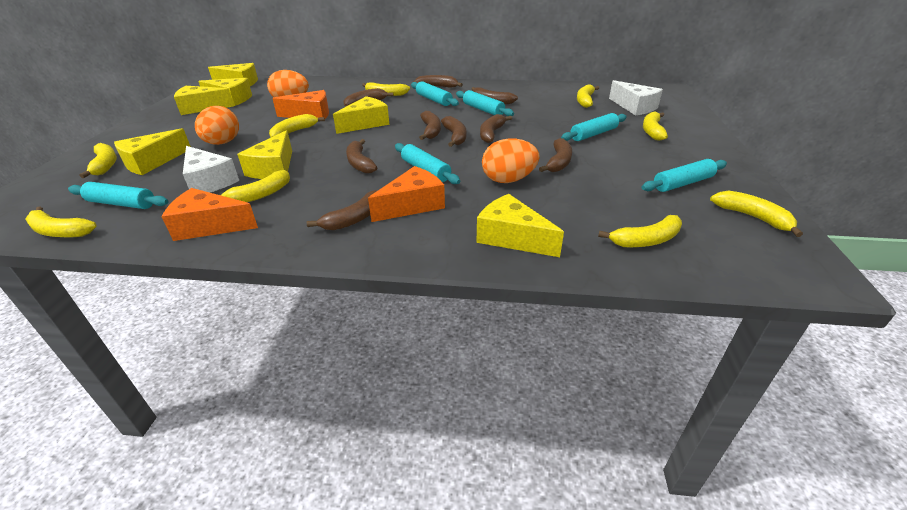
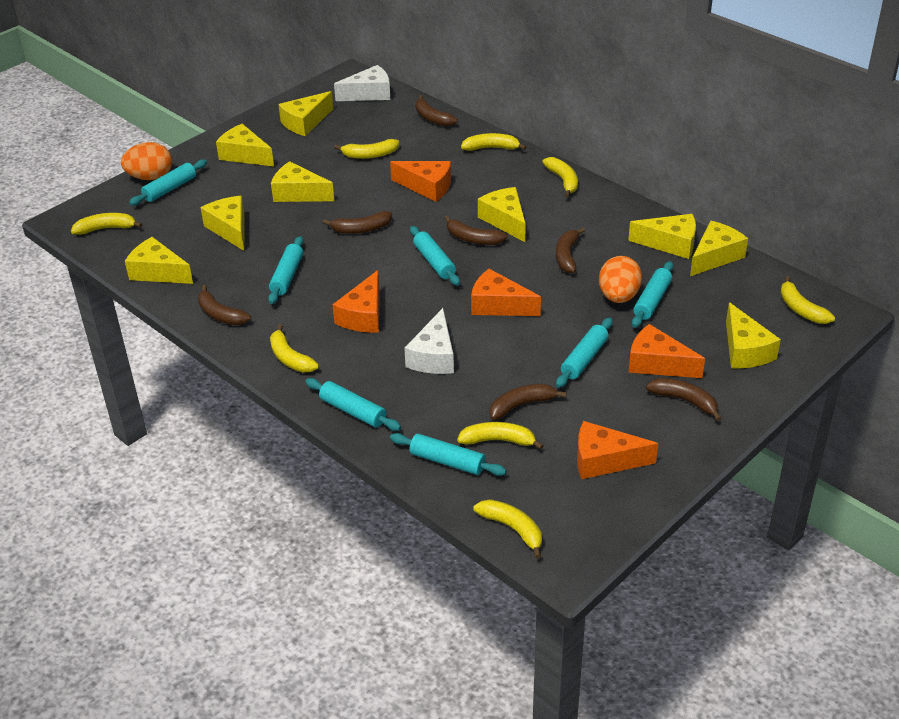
brown banana: 9 -> 7
orange cheese: 3 -> 5
orange egg: 3 -> 2
turquoise rolling pin: 6 -> 7
yellow banana: 9 -> 8
yellow cheese: 7 -> 9

